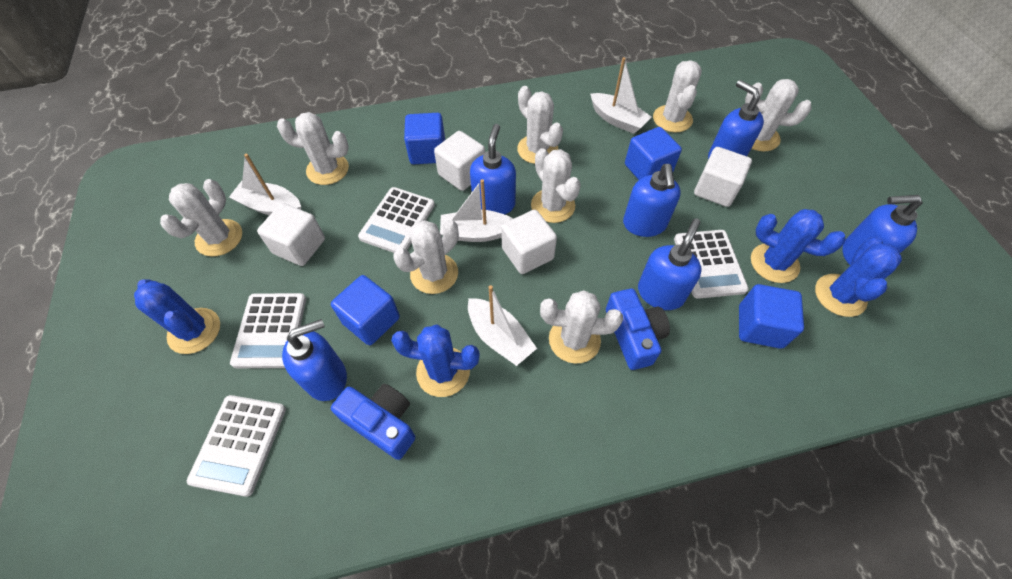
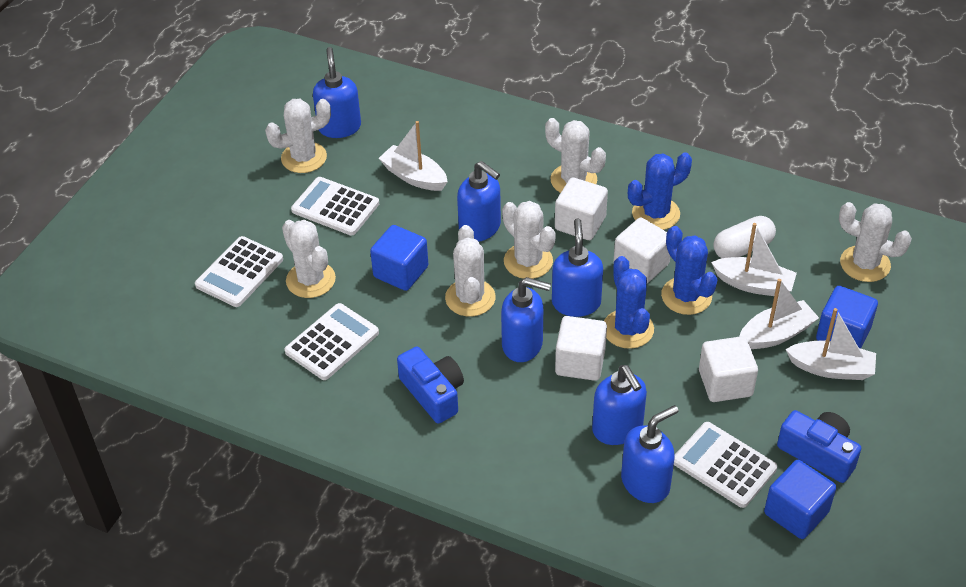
blue cactus: 4 -> 3
blue cube: 4 -> 3
white cactus: 8 -> 6
white capsule: 0 -> 1

